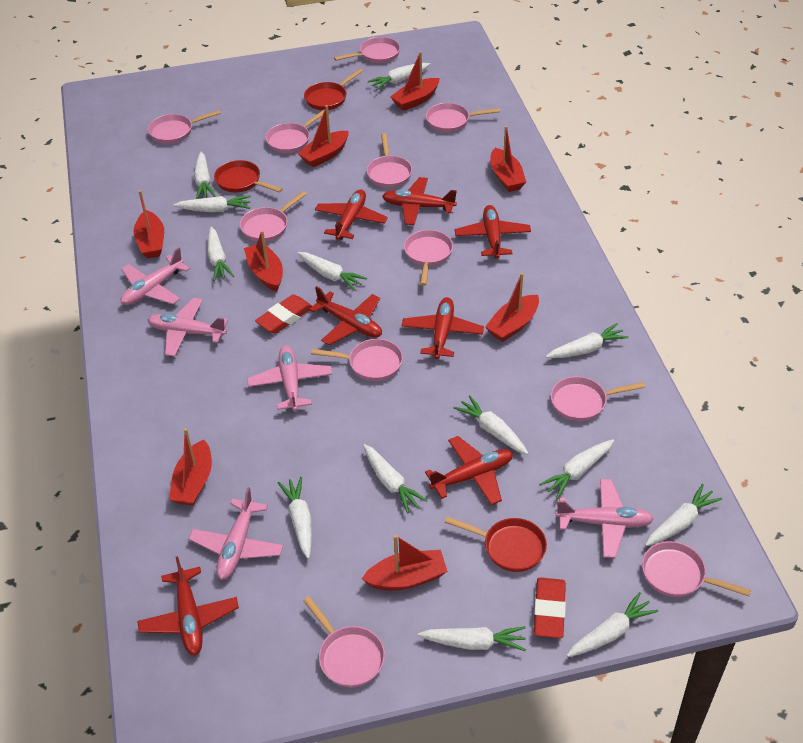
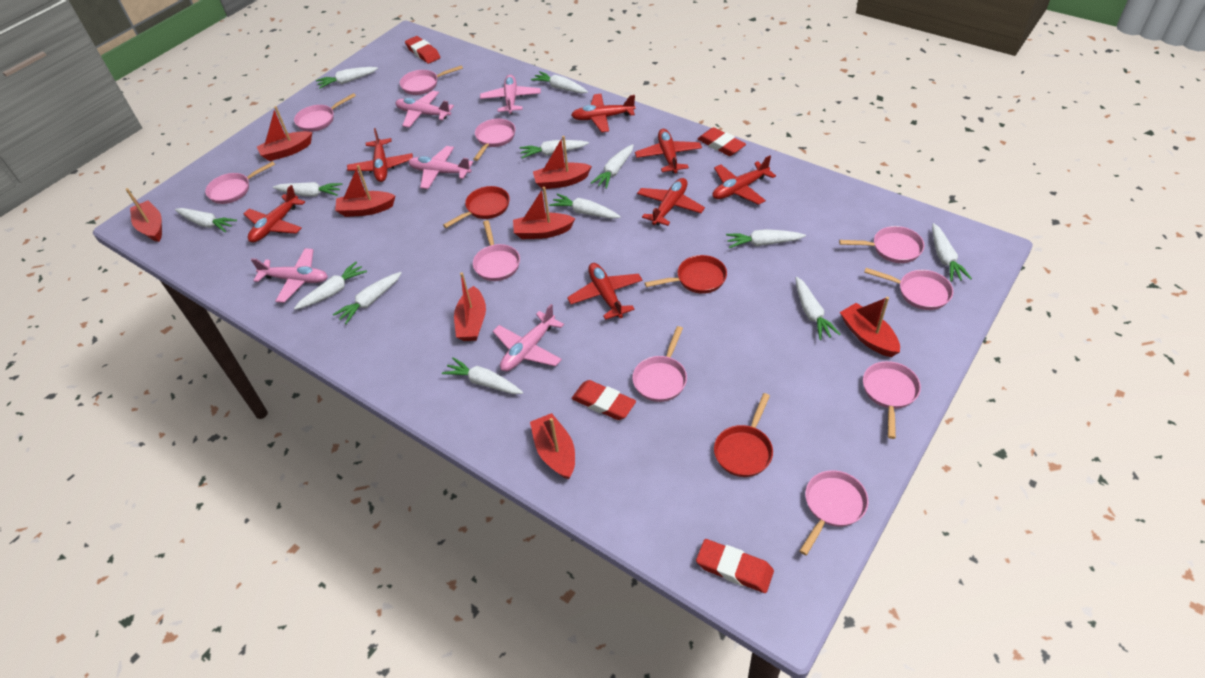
pink pan: 11 -> 10
red eraser: 2 -> 4

